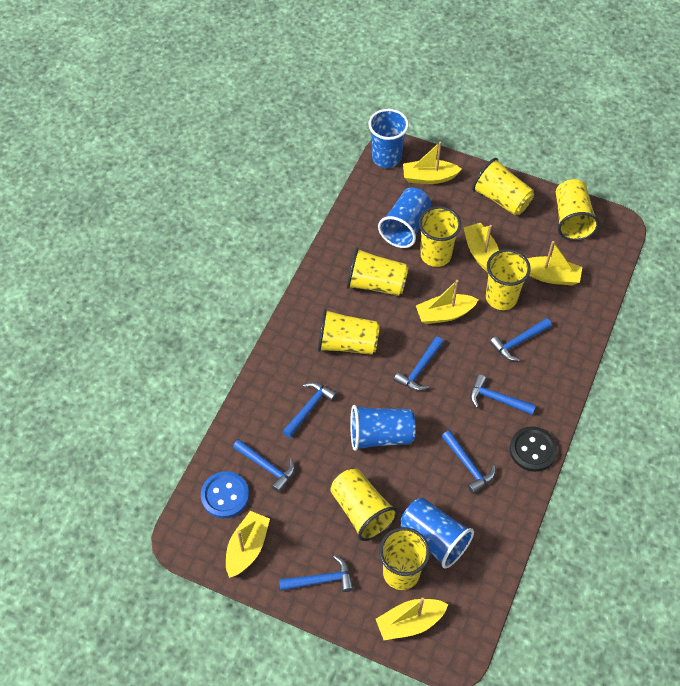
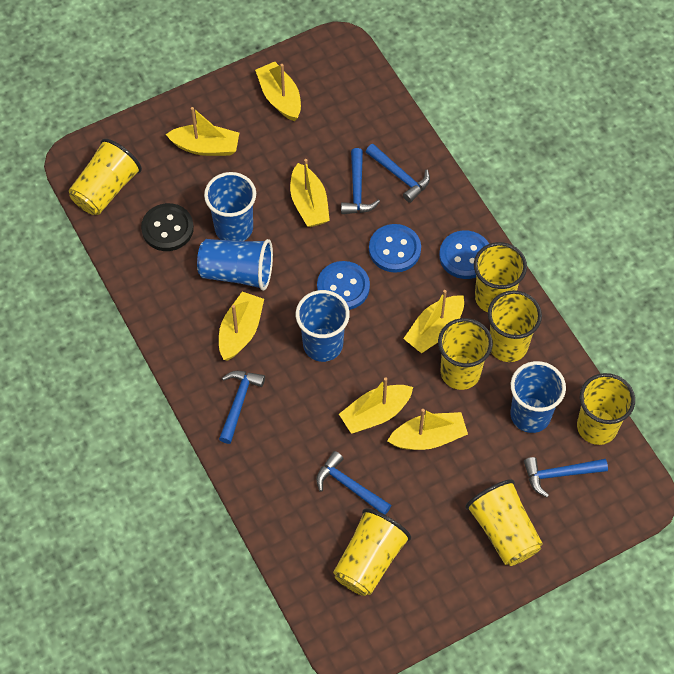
blue button: 1 -> 3
blue hammer: 7 -> 5
yellow boat: 6 -> 7
yellow cup: 8 -> 7

